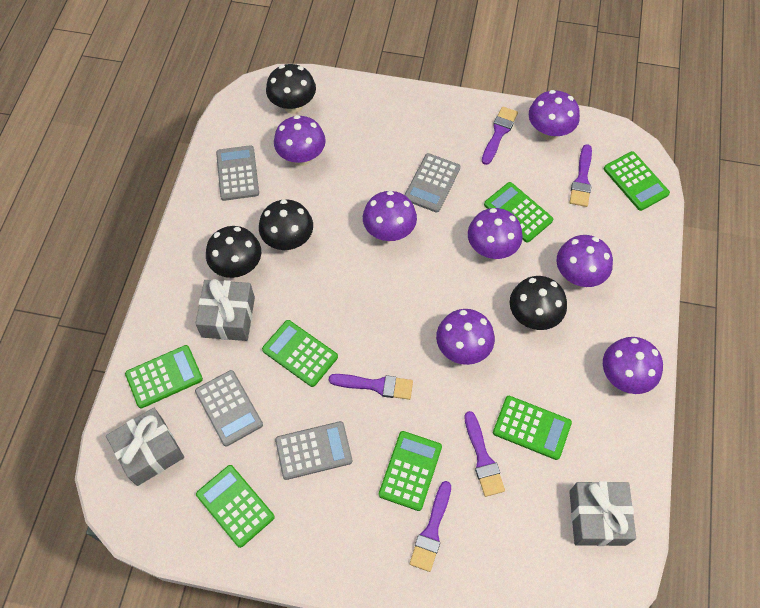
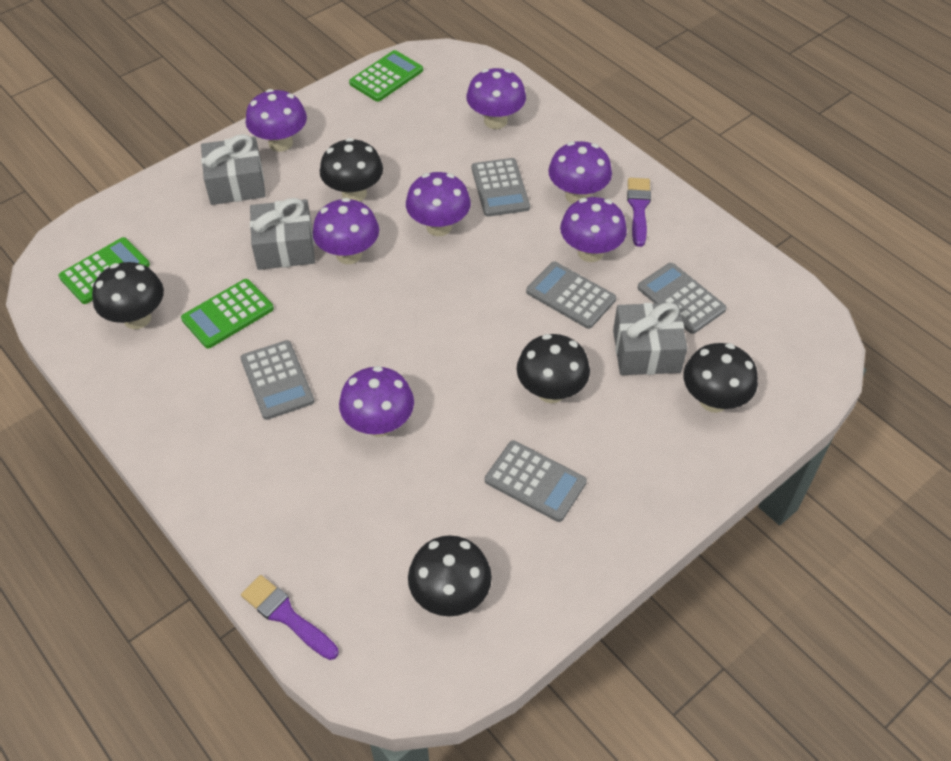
black mushroom: 4 -> 5
green calculator: 7 -> 3
grey calculator: 4 -> 5
purple brush: 5 -> 2

